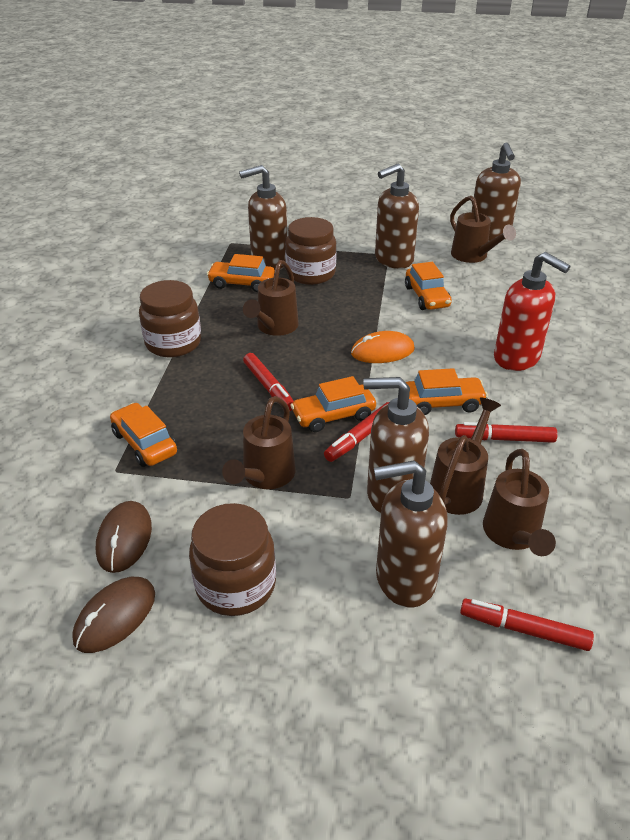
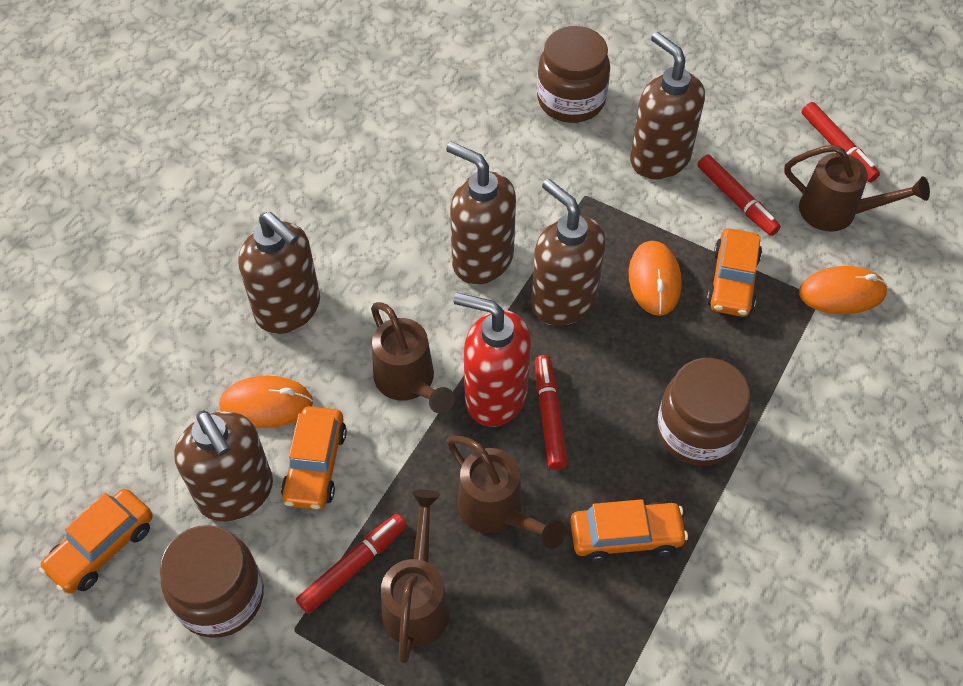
brown mouse: 2 -> 0
brown watering can: 5 -> 4
orange car: 5 -> 4
orange mouse: 1 -> 3

